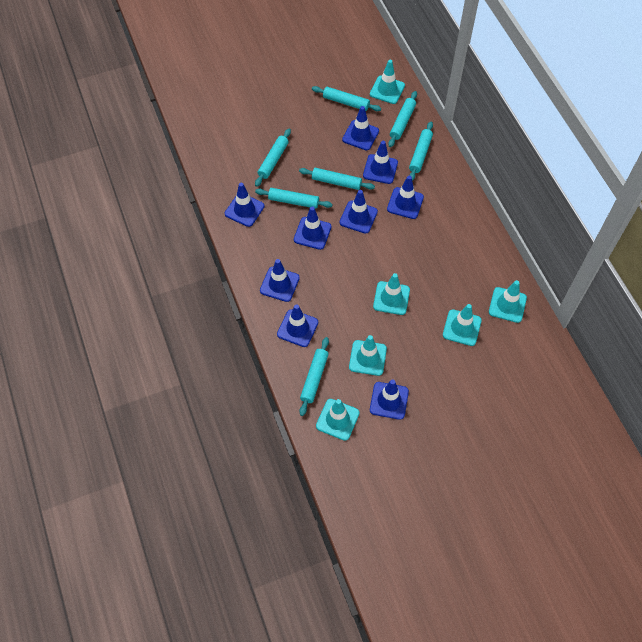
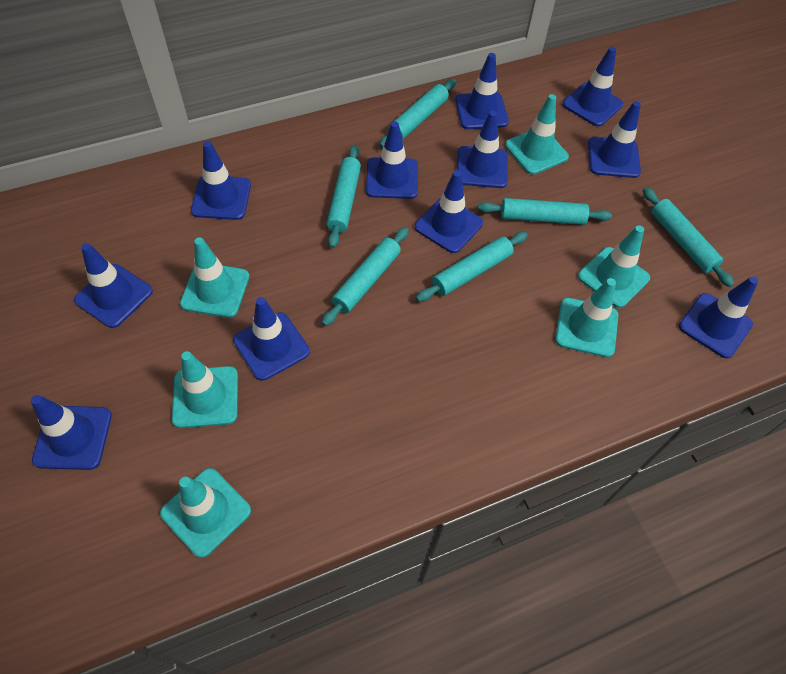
blue traffic cone: 9 -> 11
turquoise rolling pin: 7 -> 6

